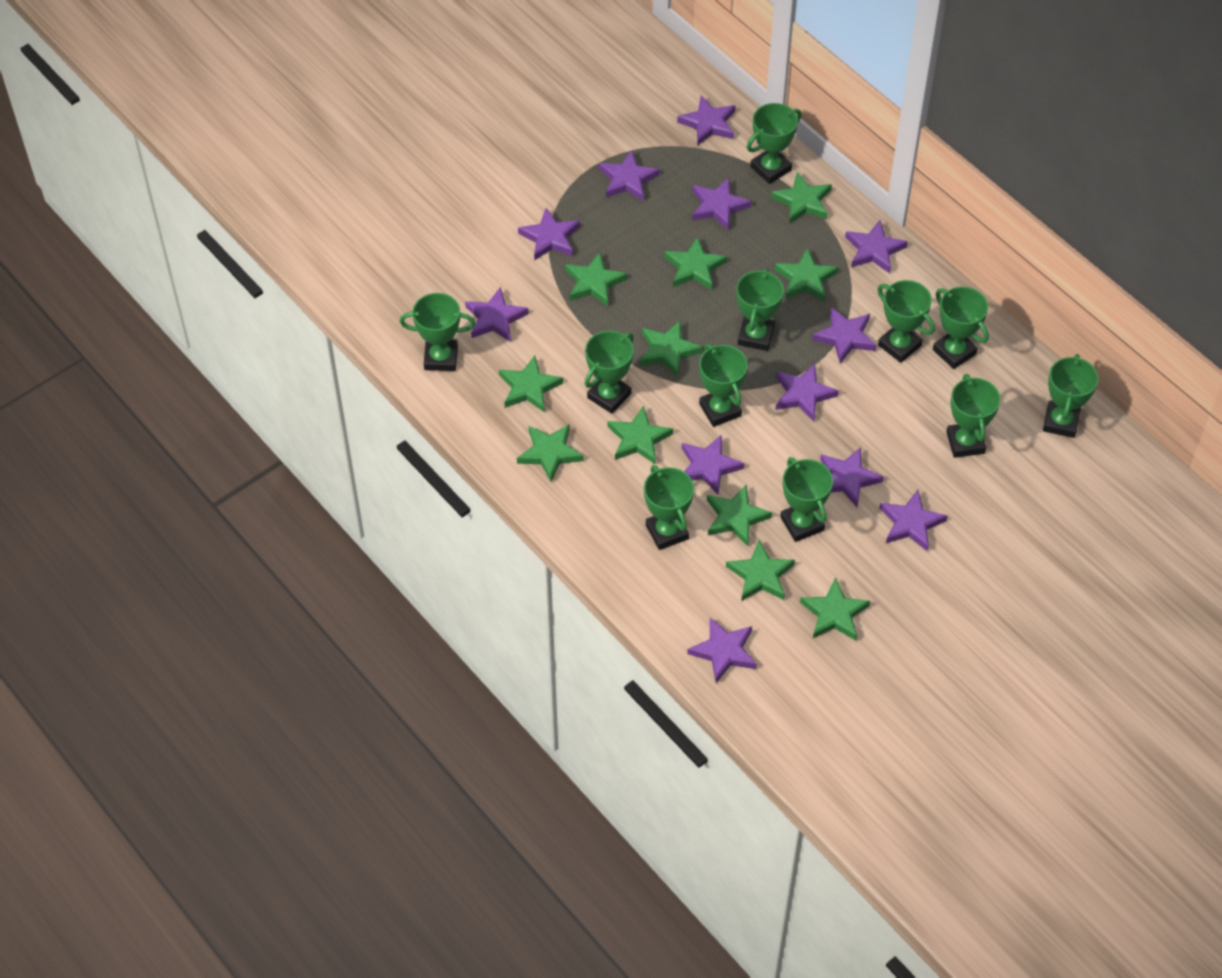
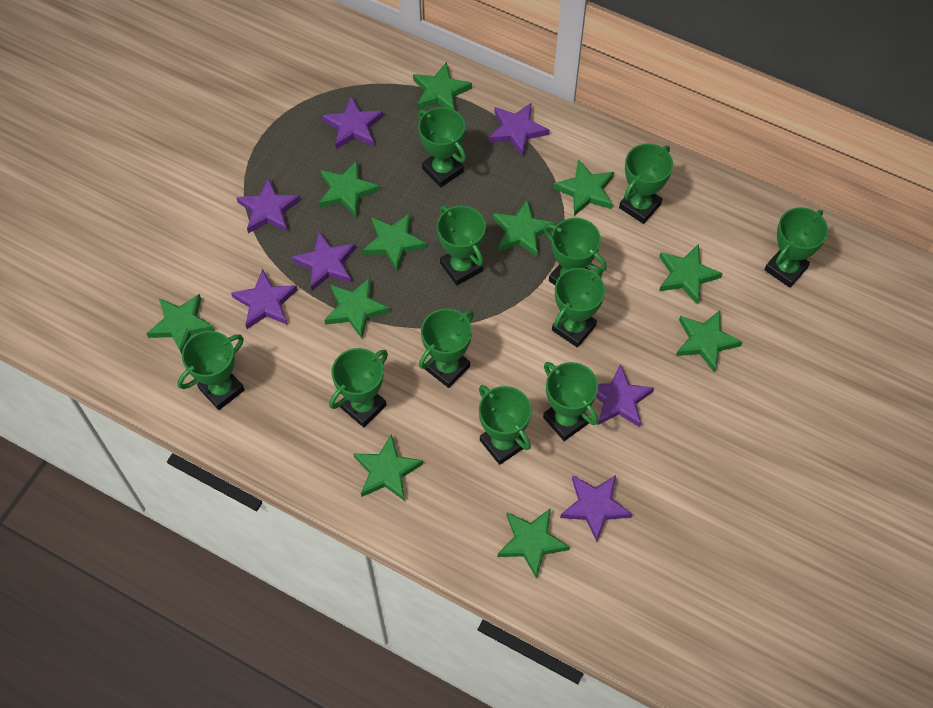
purple star: 12 -> 7

